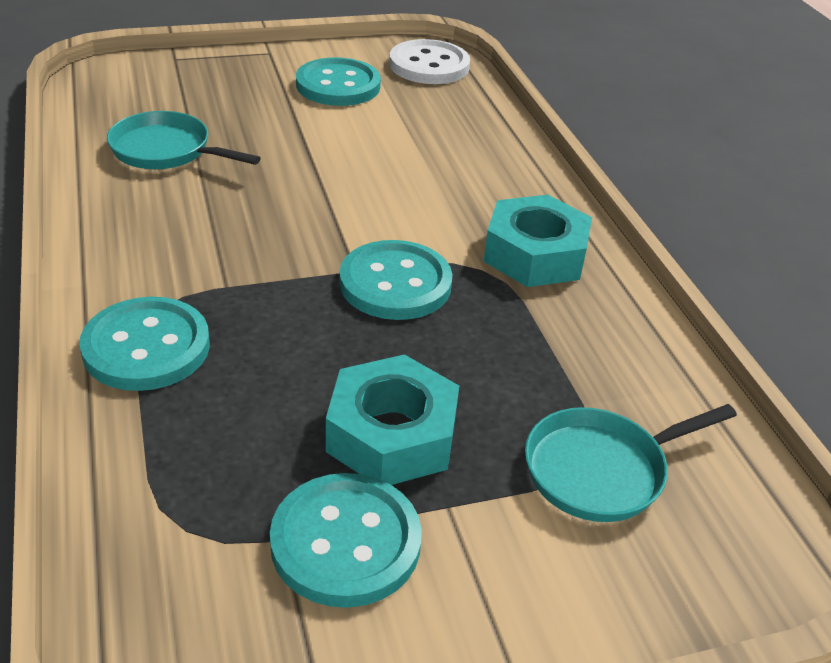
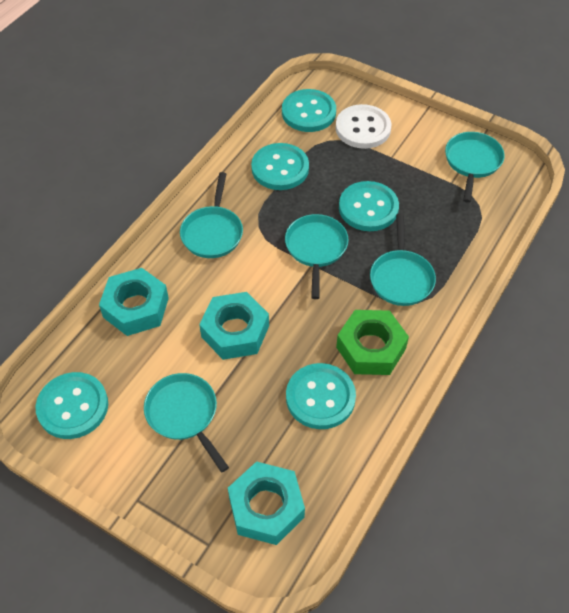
green nut: 0 -> 1
turquoise button: 4 -> 5
turquoise nut: 2 -> 3
turquoise pan: 2 -> 5

